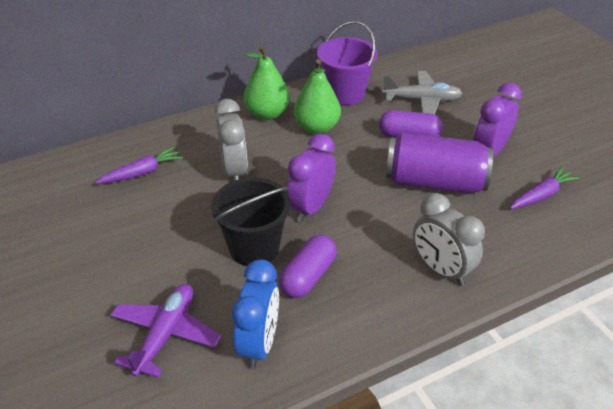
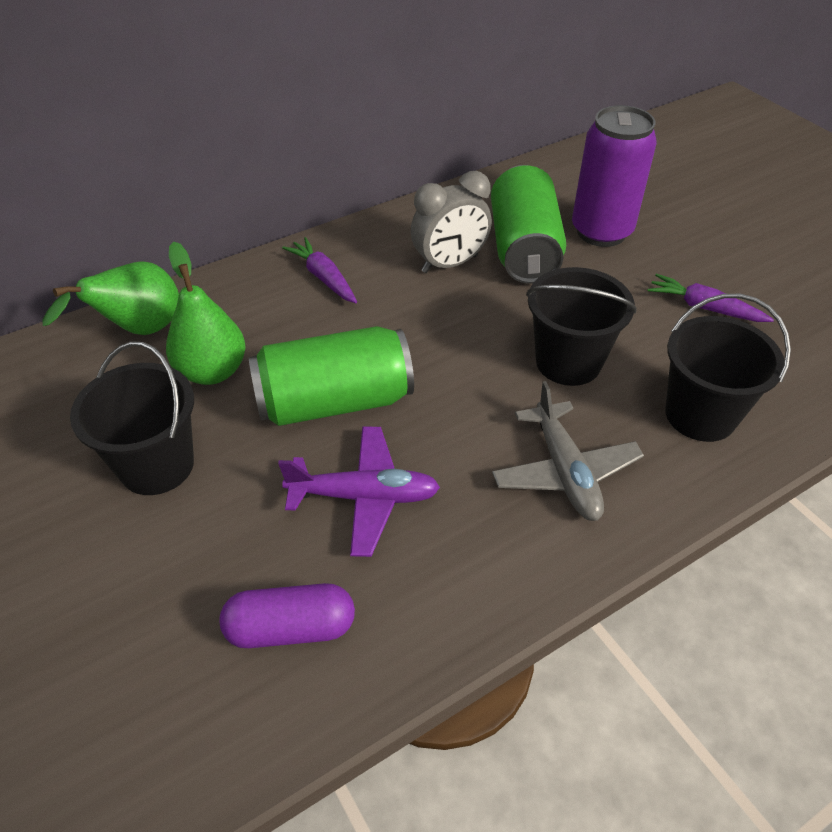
black bucket: 1 -> 3
blue clock: 1 -> 0
green can: 0 -> 2
grey clock: 2 -> 1
purple bucket: 1 -> 0
purple capsule: 2 -> 1
purple clock: 2 -> 0

